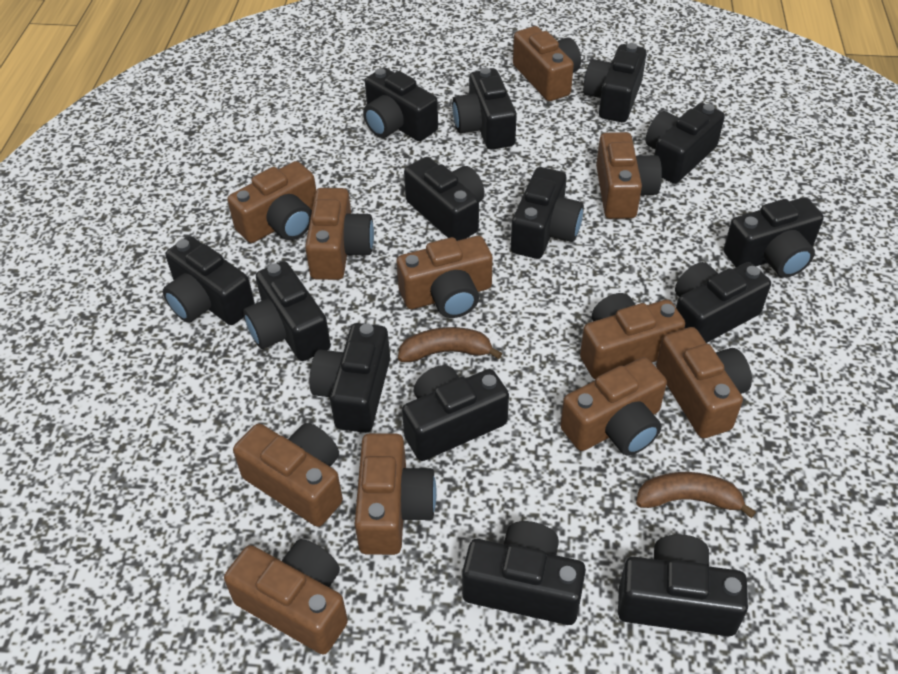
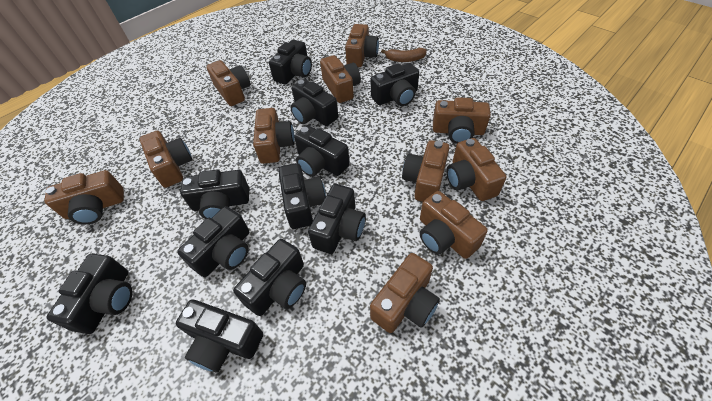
black camera: 14 -> 11
brown banana: 2 -> 1

